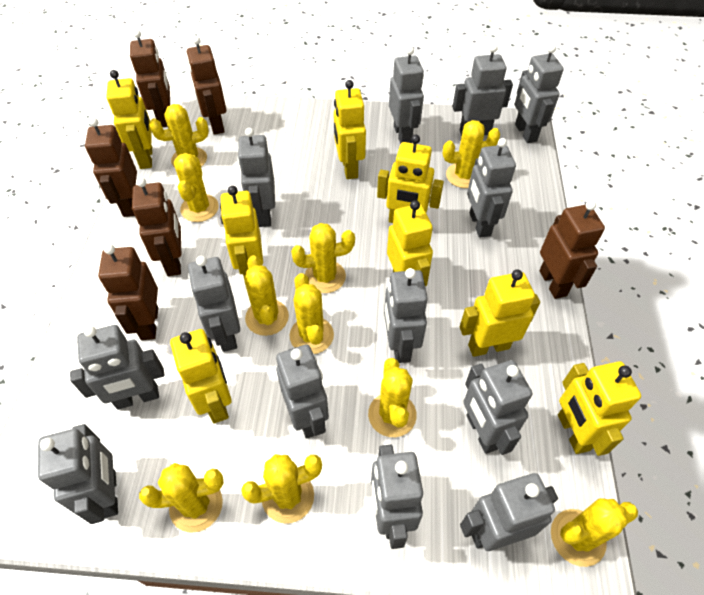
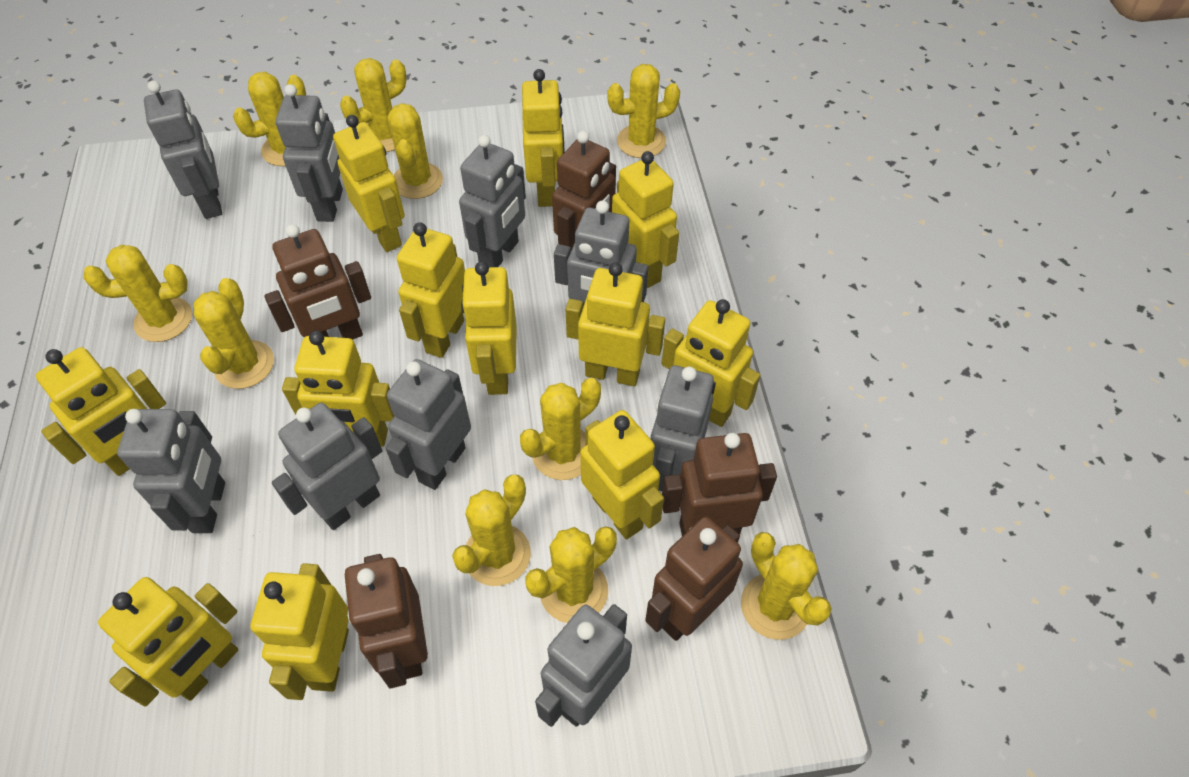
brown robot: 6 -> 5
grey robot: 13 -> 9
yellow robot: 8 -> 12

